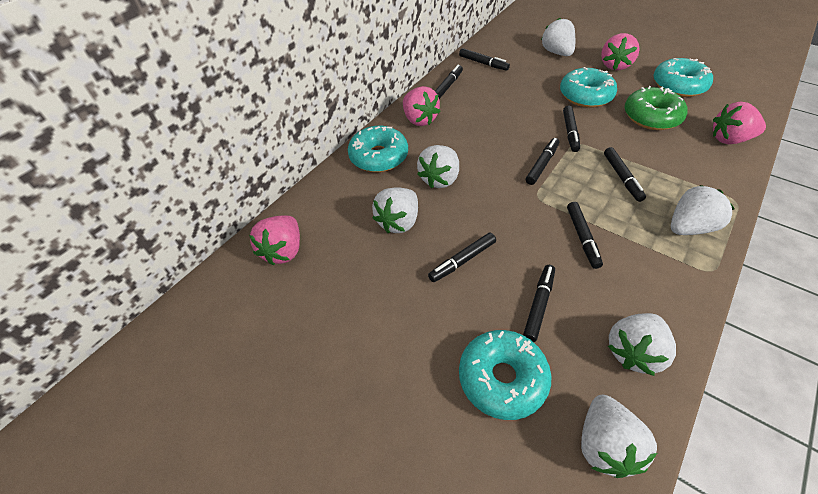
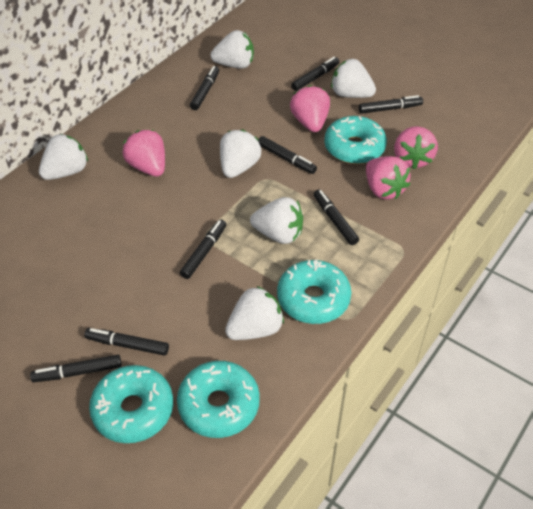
green donut: 1 -> 0

